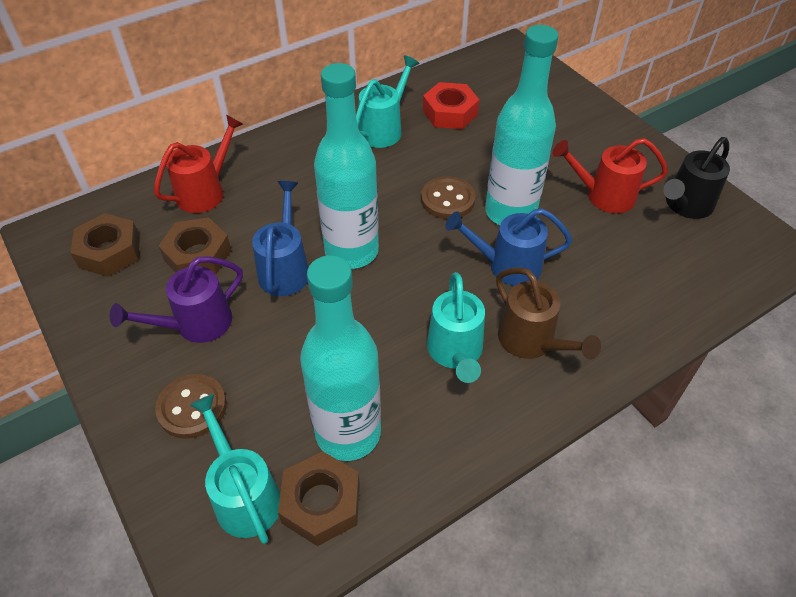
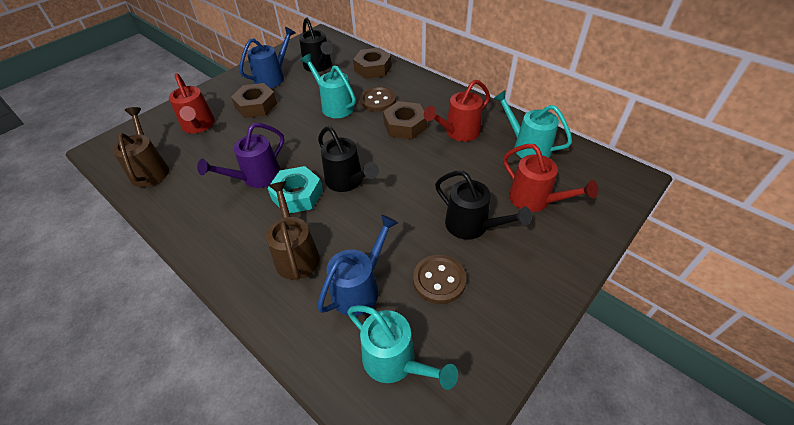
black watering can: 1 -> 3
brown watering can: 1 -> 2
red nut: 1 -> 0
red watering can: 2 -> 3
turquoise bottle: 3 -> 0
turquoise nut: 0 -> 1

